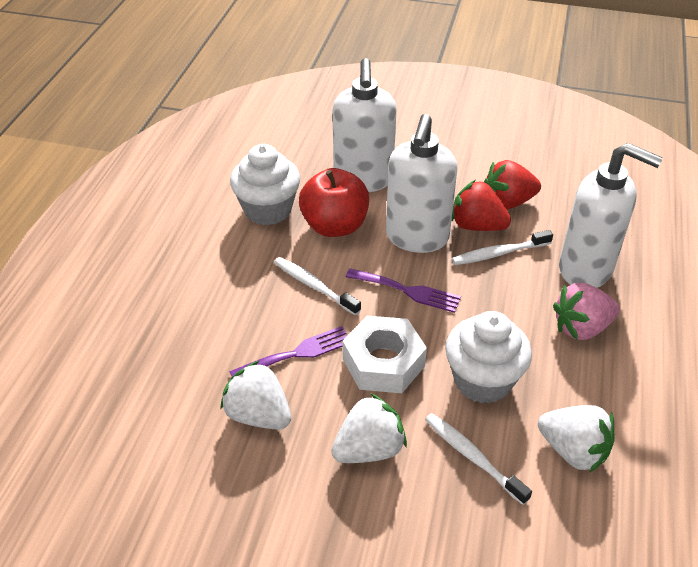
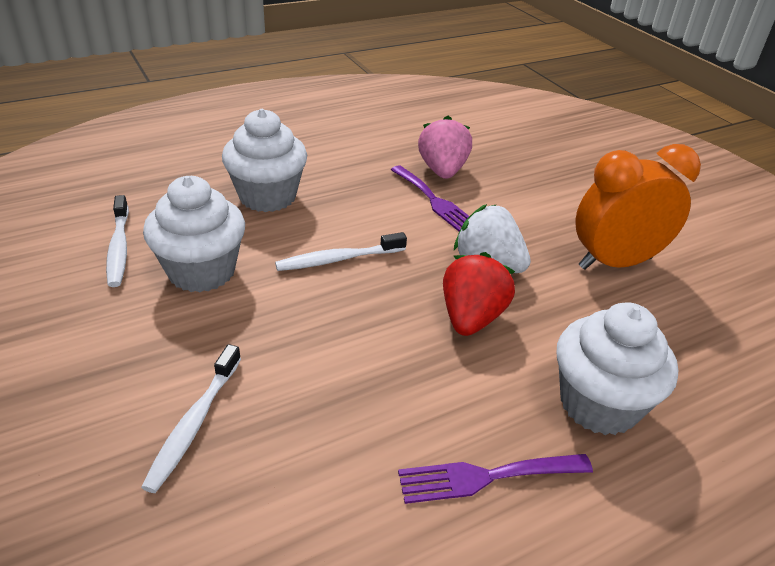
orange clock: 0 -> 1
red apple: 1 -> 0
red strawberry: 2 -> 1
white cupcake: 2 -> 3
white nut: 1 -> 0
white soap dispenser: 3 -> 0
white strawberry: 3 -> 1

